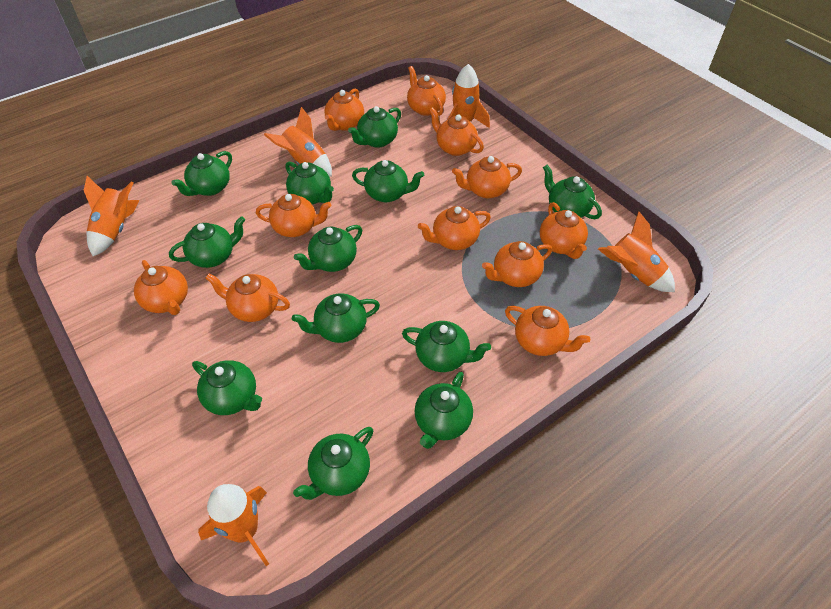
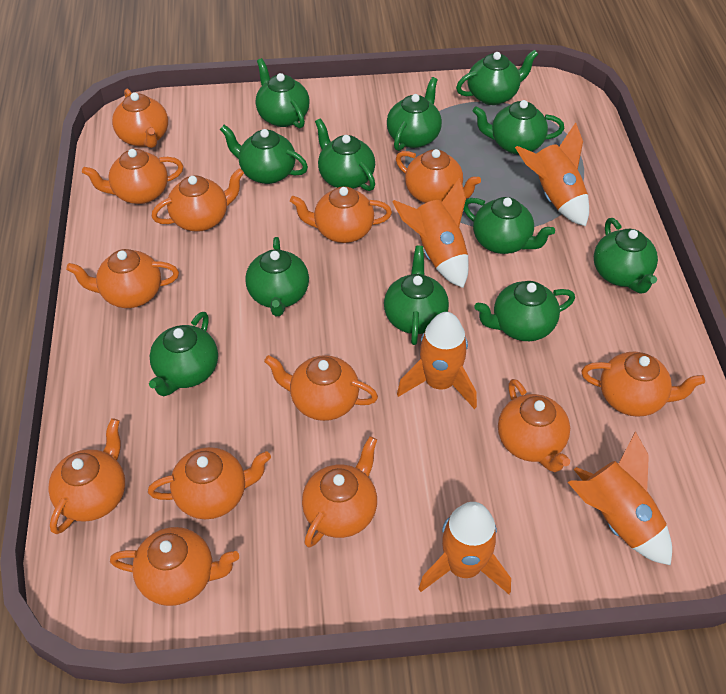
orange teapot: 11 -> 13

